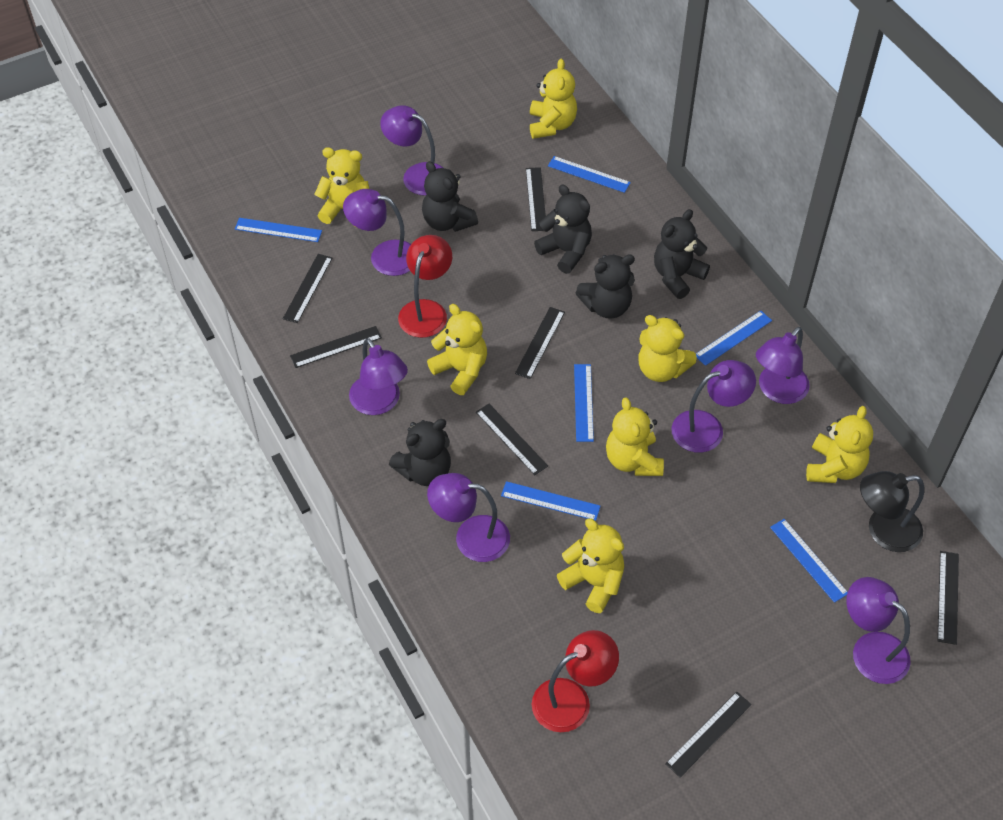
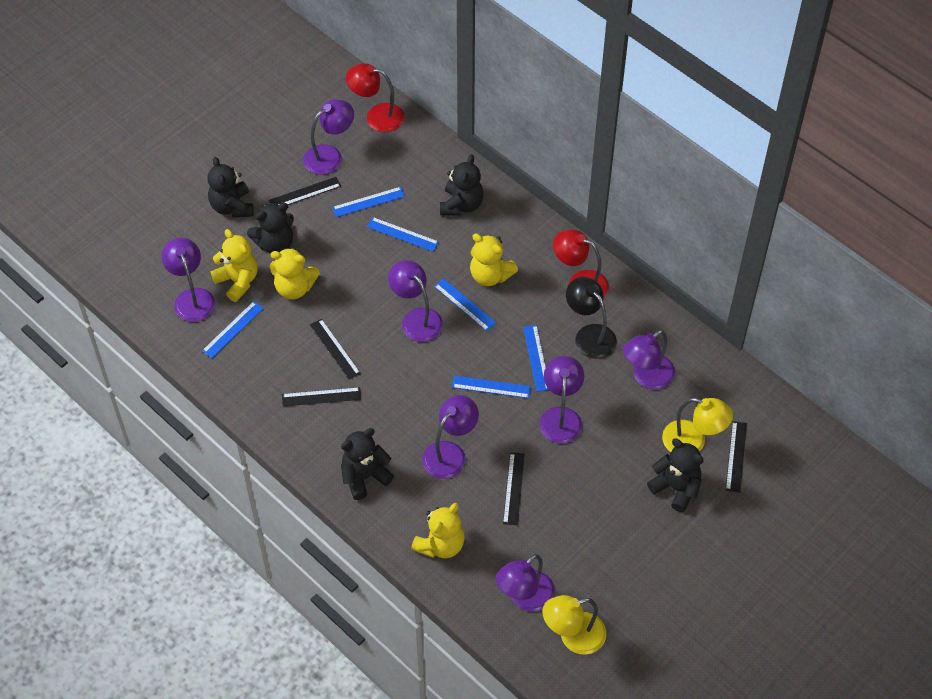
black ruler: 7 -> 5
yellow lamp: 0 -> 2
yellow teddy bear: 7 -> 4

